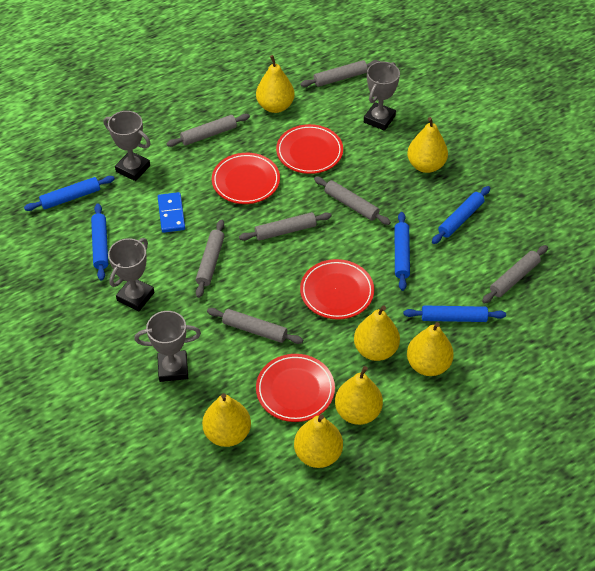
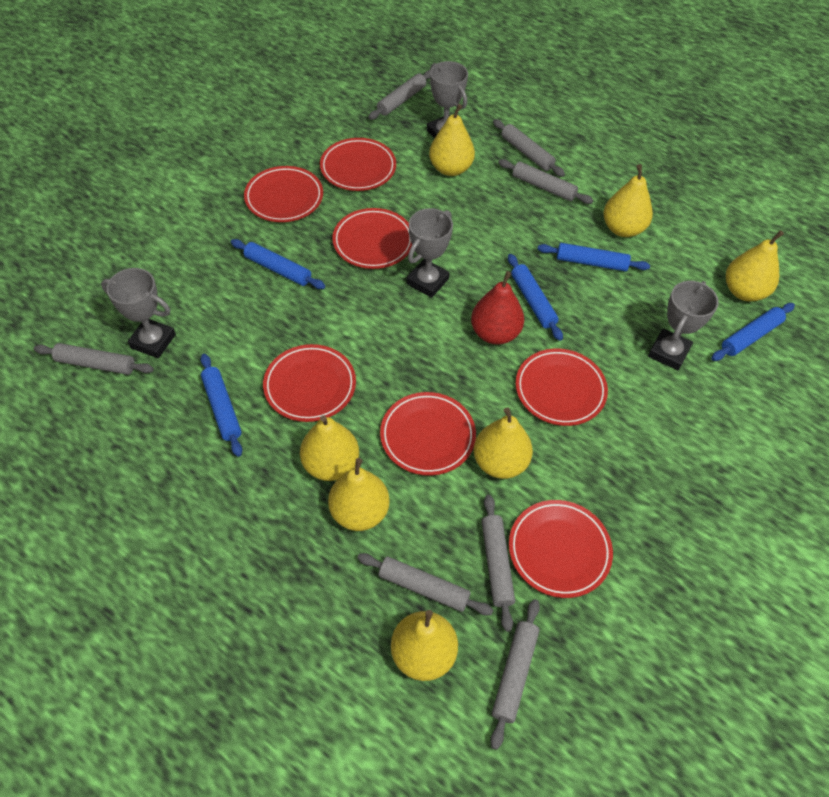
blue domino: 1 -> 0
red pear: 0 -> 1
red plate: 4 -> 7

